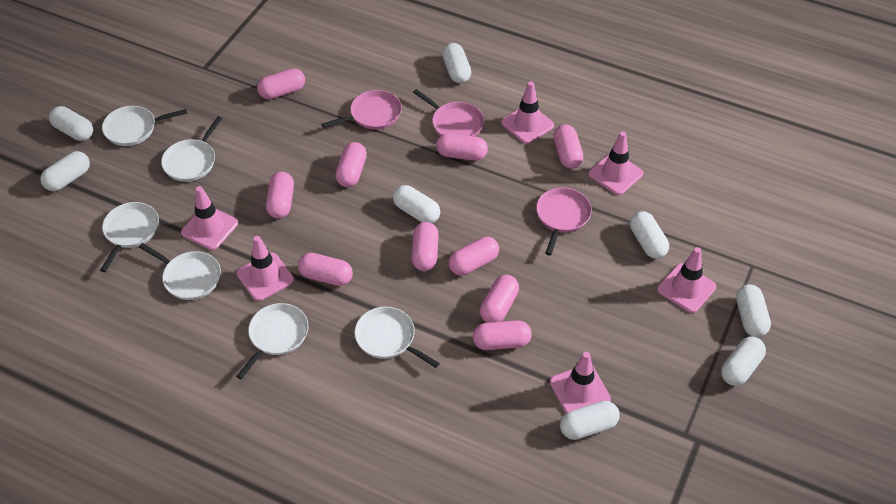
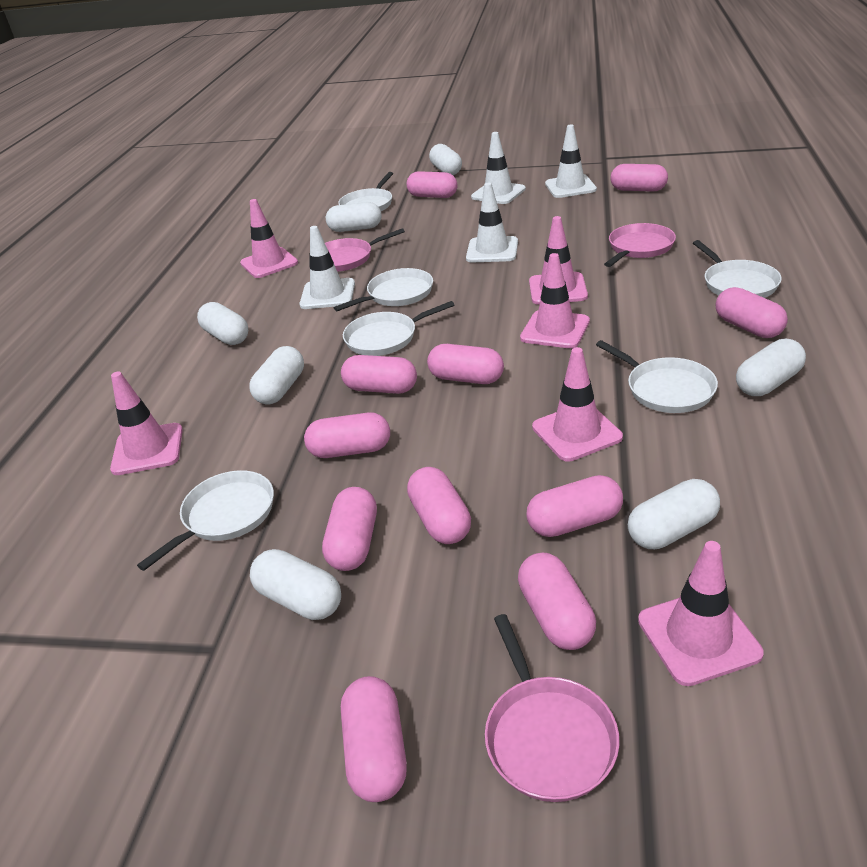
pink capsule: 10 -> 11
white capsule: 8 -> 7
white traffic cone: 0 -> 4

